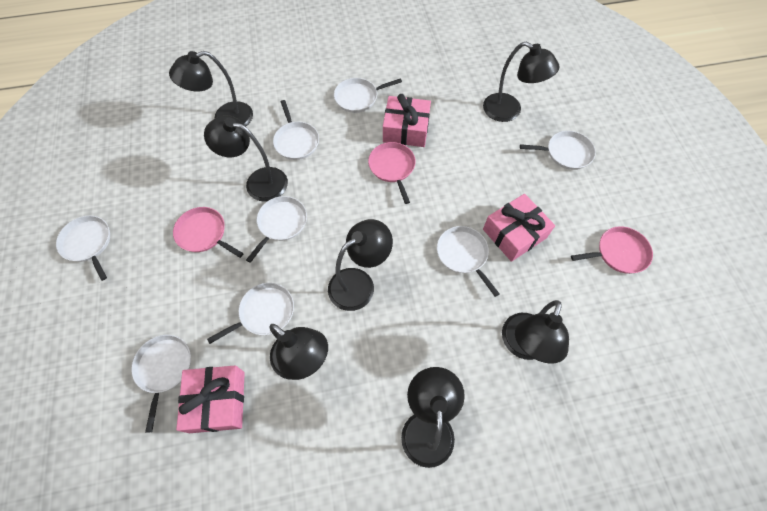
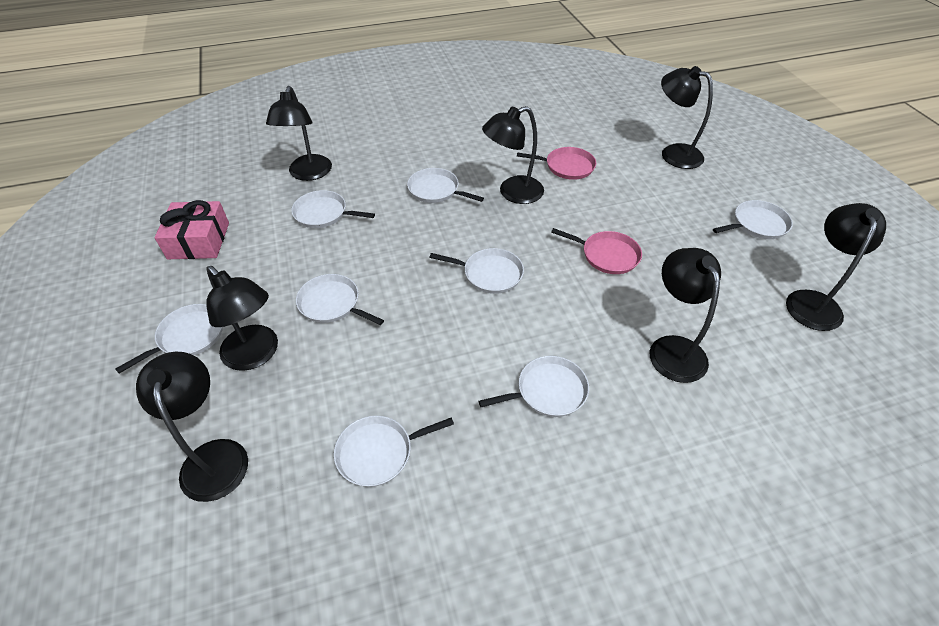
pink gift: 3 -> 1
pink pan: 3 -> 2

